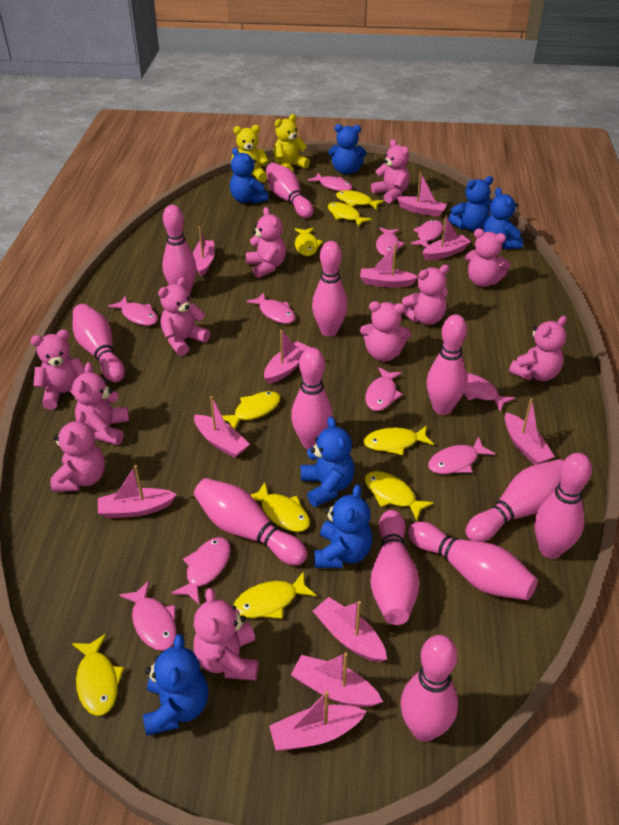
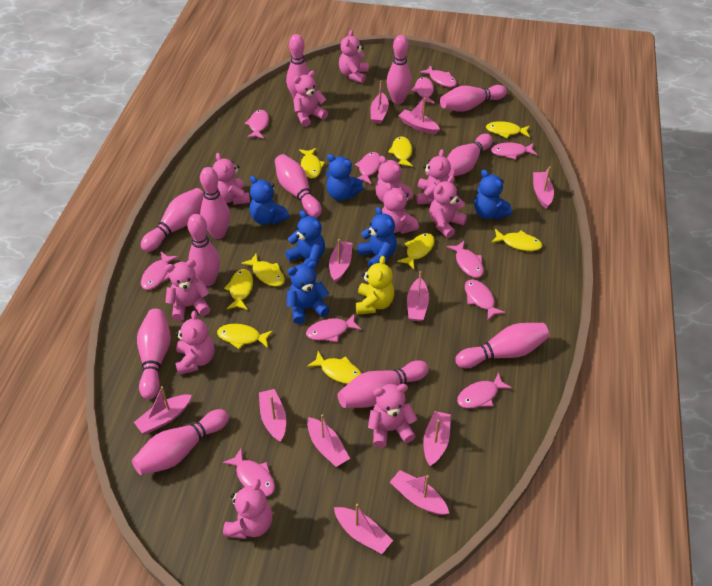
blue teddy bear: 7 -> 6
pink fish: 10 -> 11
yellow teddy bear: 2 -> 1

